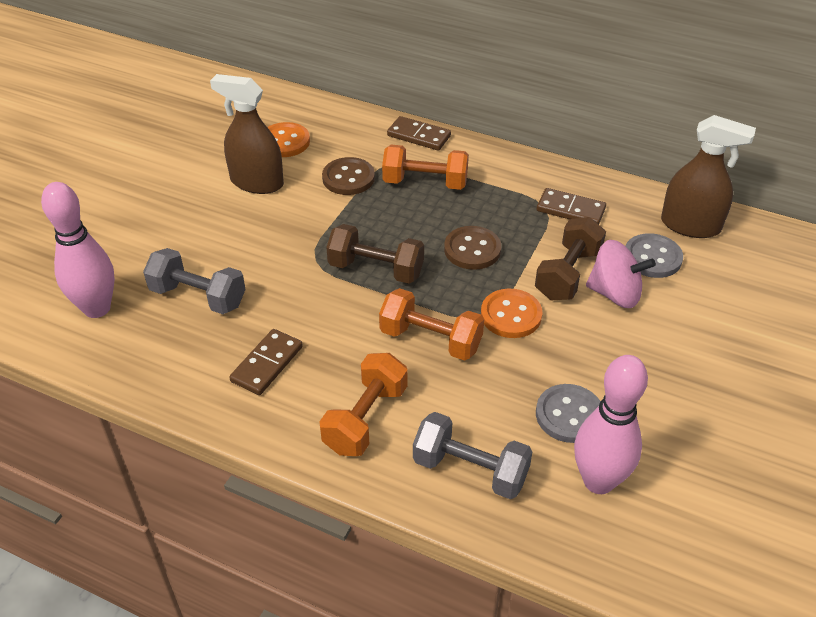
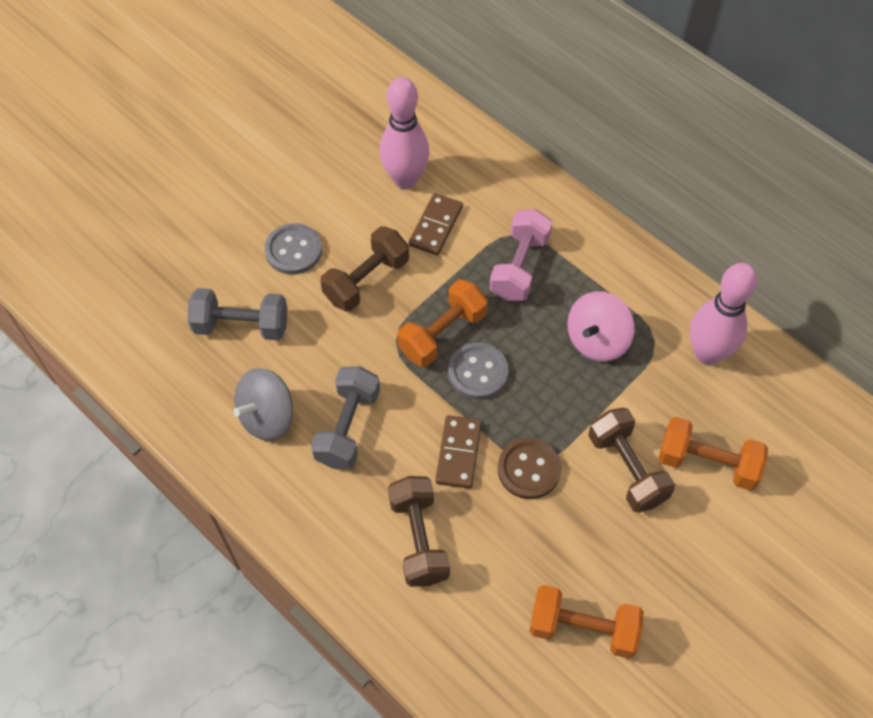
brown button: 2 -> 1
brown domino: 3 -> 2
brown dumbbell: 2 -> 3
brown spray bottle: 2 -> 0
grey spinning top: 0 -> 1
orange button: 2 -> 0
pink dumbbell: 0 -> 1

